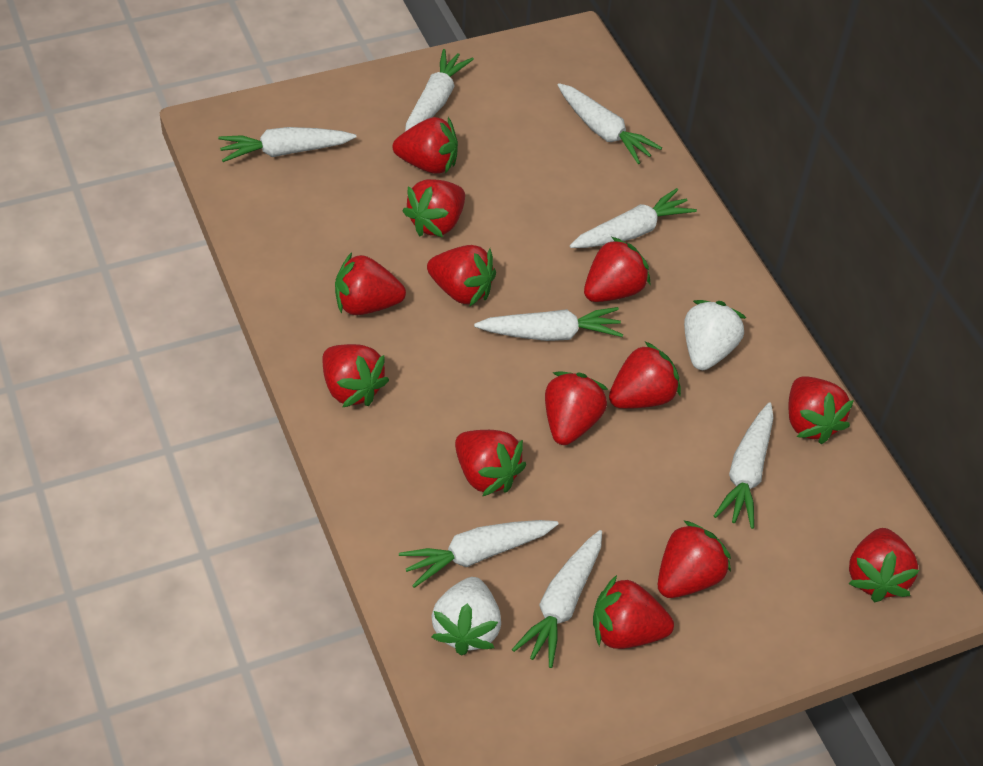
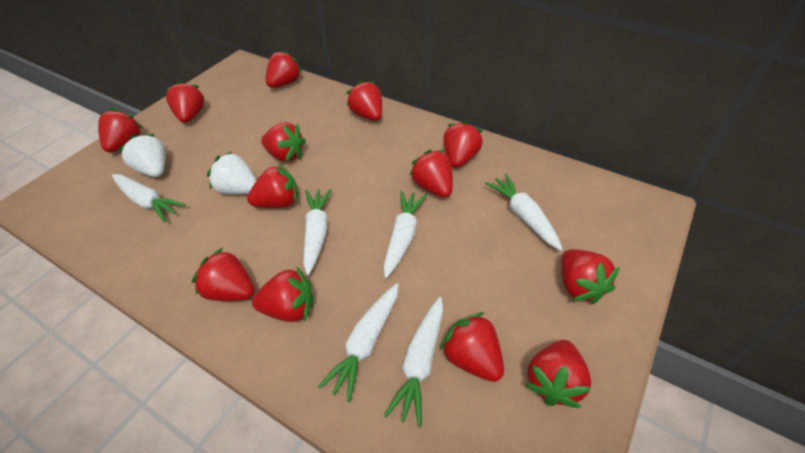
white carrot: 8 -> 6

